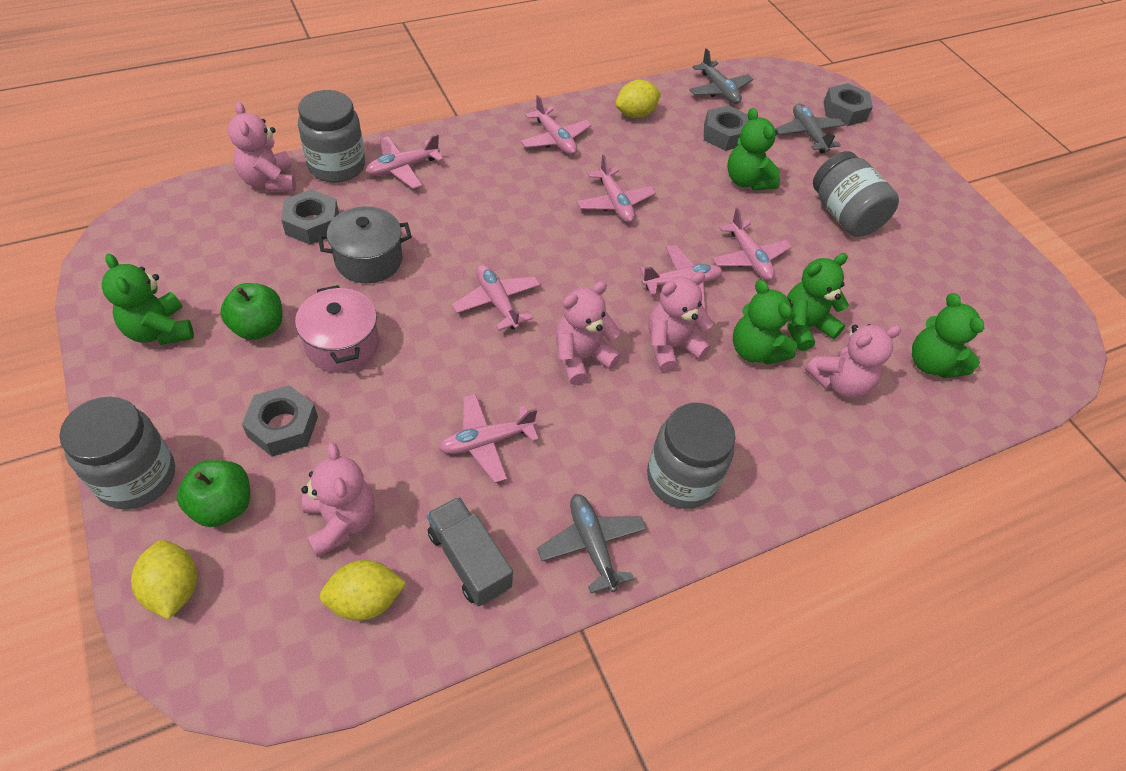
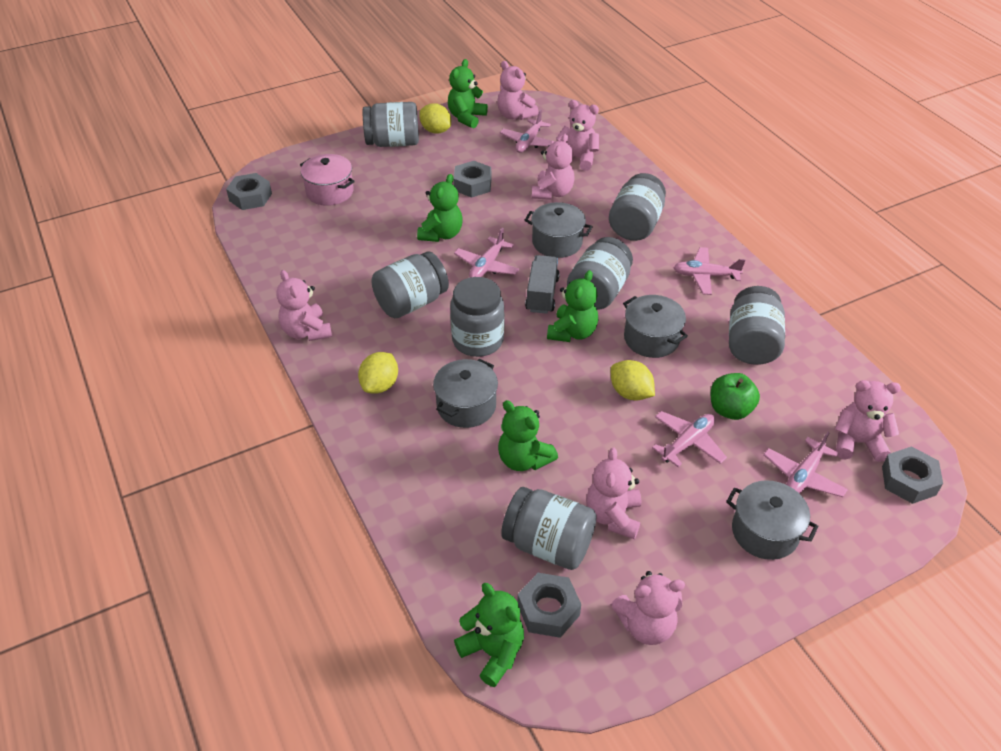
green apple: 2 -> 1
grey jar: 4 -> 7
grey plane: 3 -> 0
grey pot: 1 -> 4
pink plane: 7 -> 5
pink teddy bear: 5 -> 7

